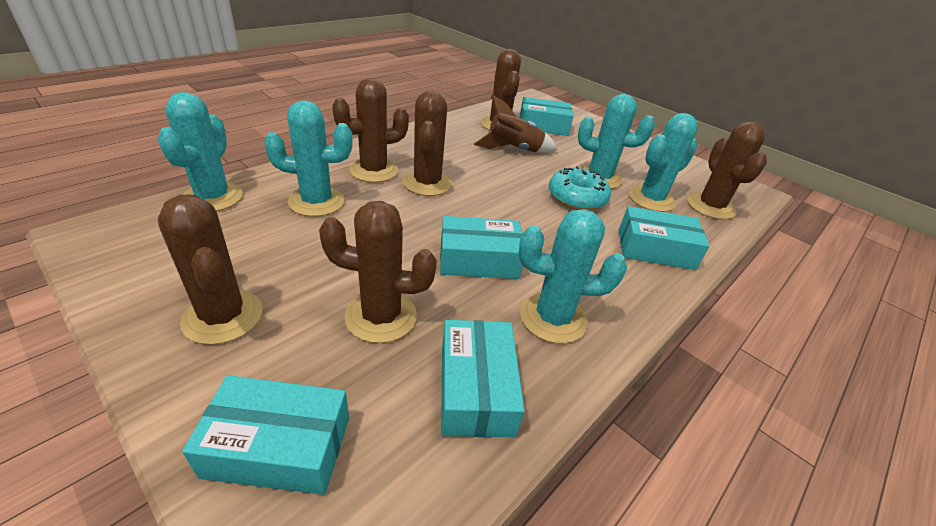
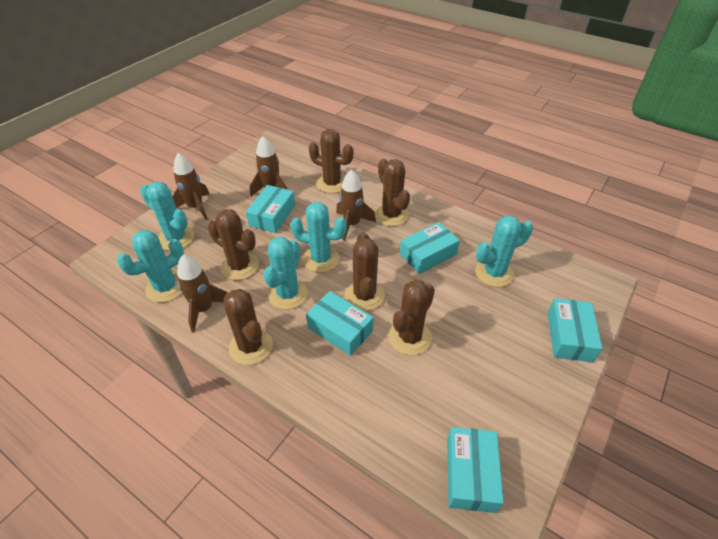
brown rocket: 1 -> 4
turquoise donut: 1 -> 0

